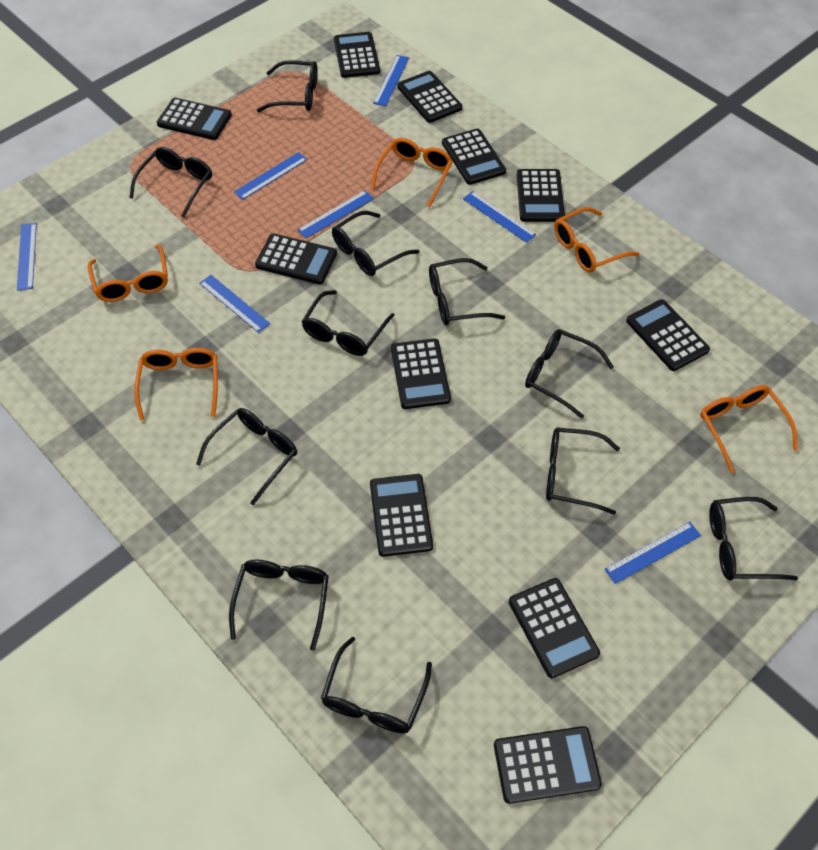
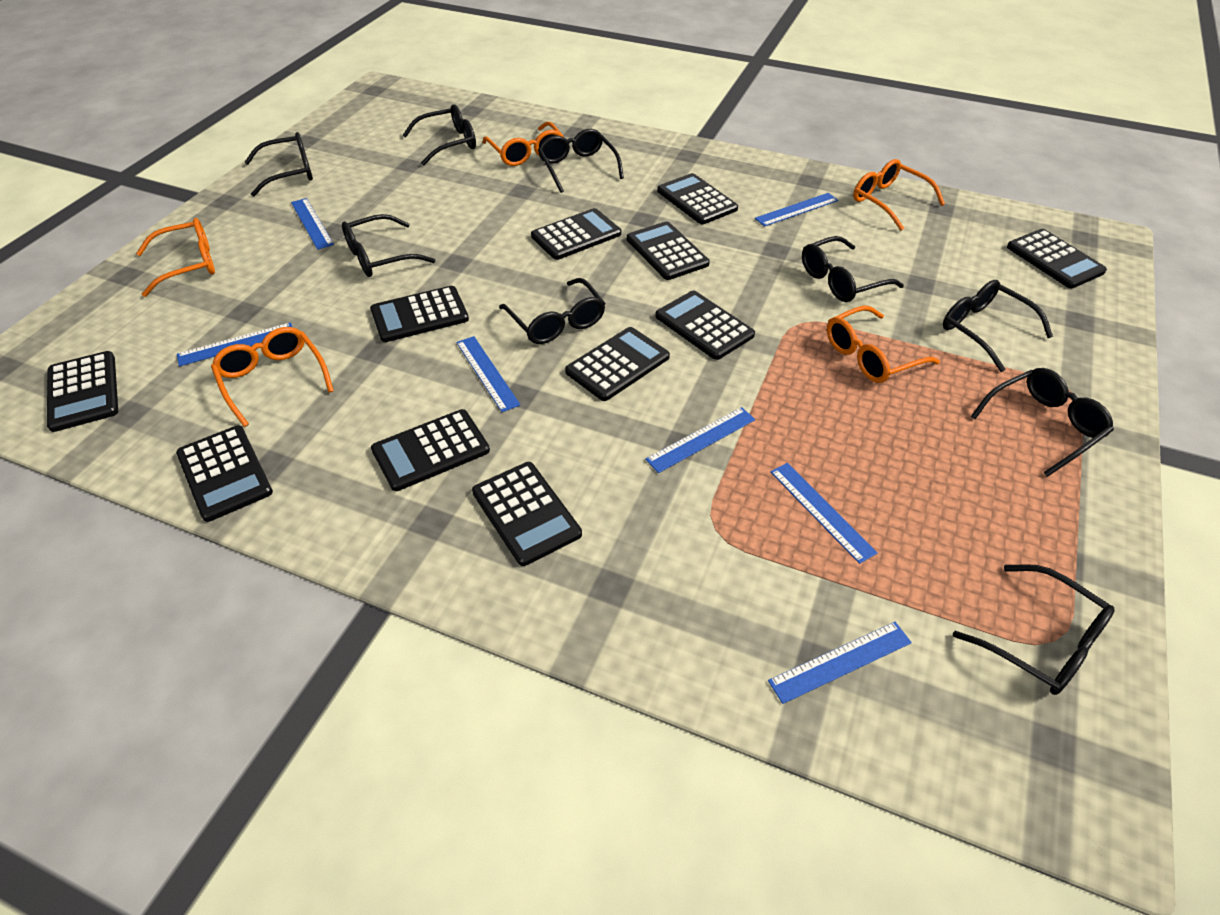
black glasses: 11 -> 9

